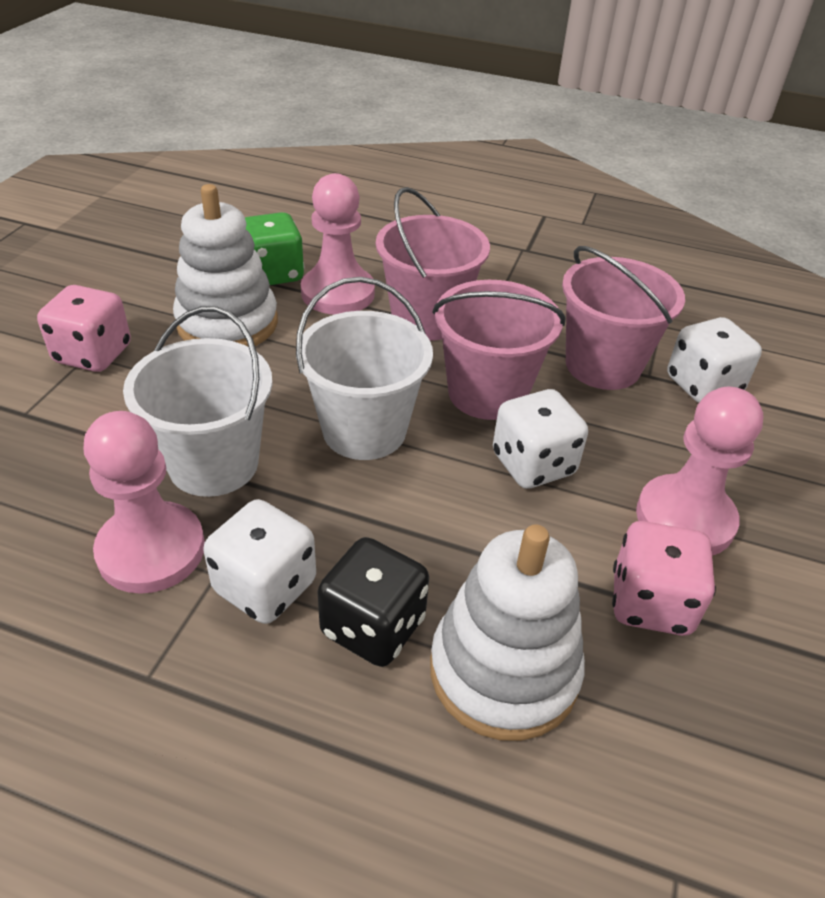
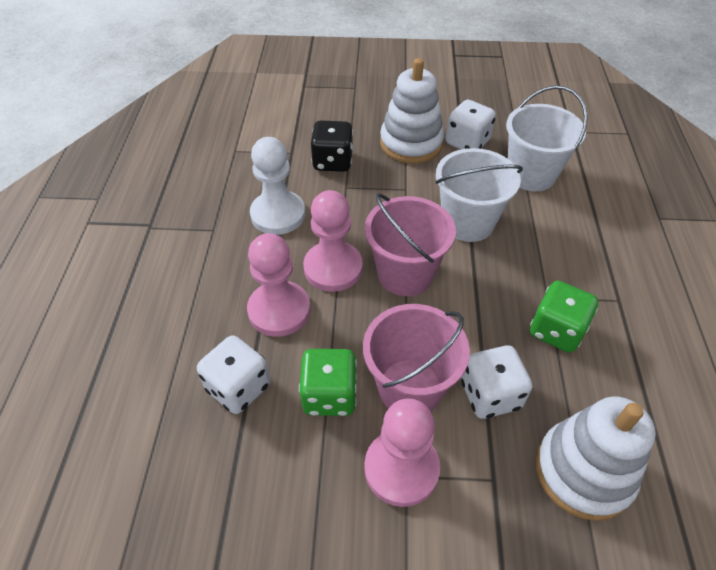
green dice: 1 -> 2
pink bucket: 3 -> 2
pink dice: 2 -> 0
white pawn: 0 -> 1

